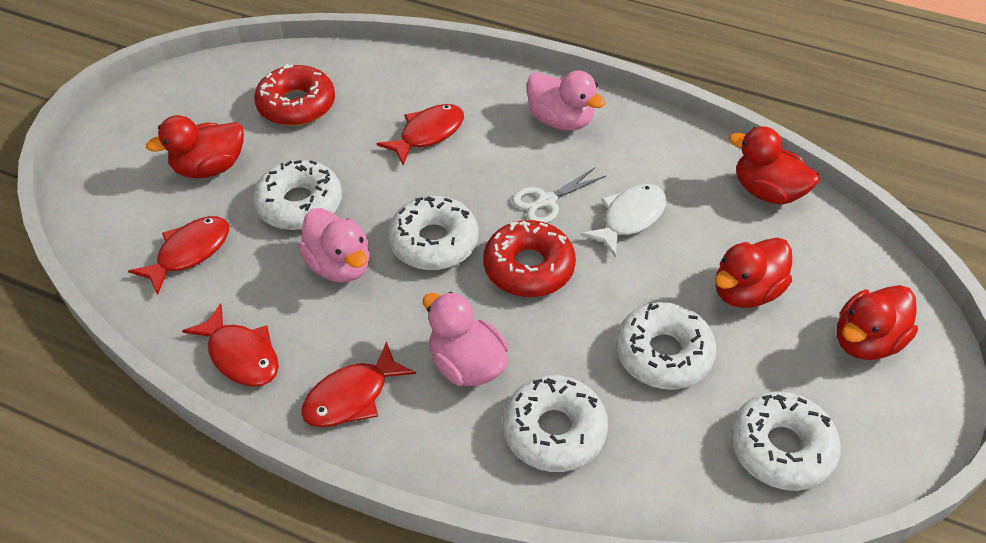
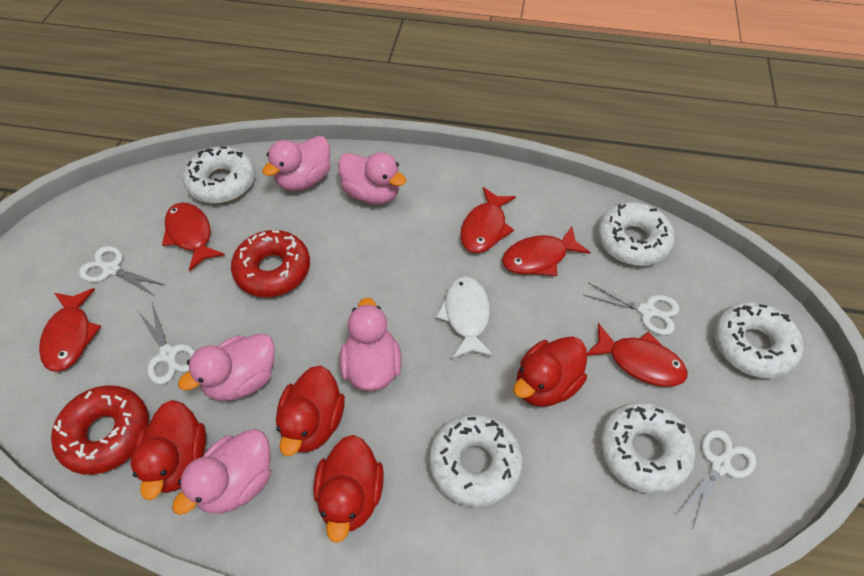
pink duck: 3 -> 5
red fish: 4 -> 5
white scissors: 1 -> 4

